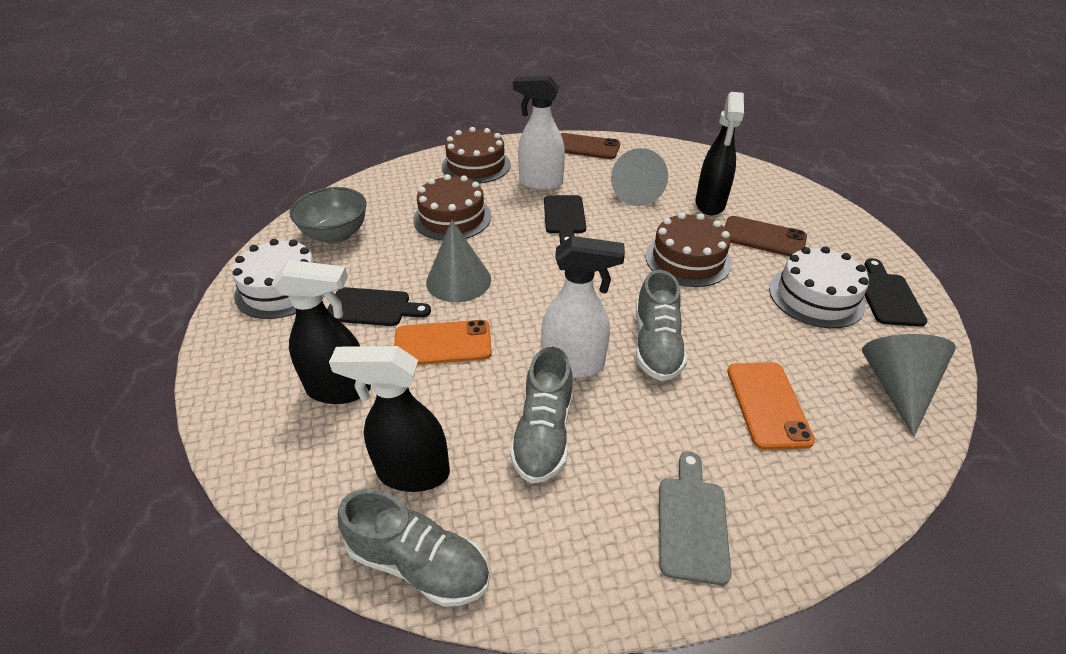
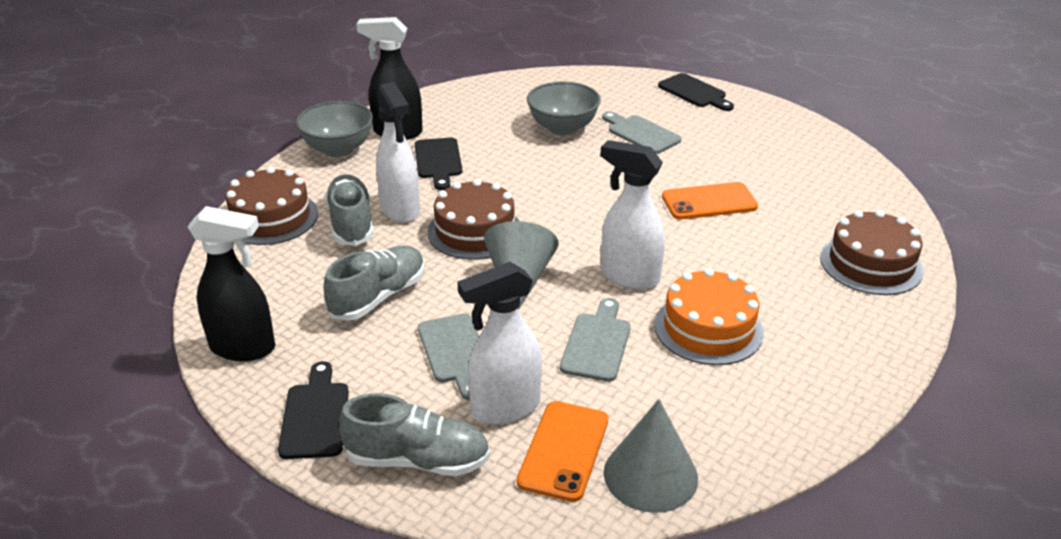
black spray bottle: 3 -> 2
brown phone: 2 -> 0
grey bowl: 1 -> 2
grey cone: 3 -> 2
grey cutting board: 1 -> 3
orange cake: 0 -> 1
white cake: 2 -> 0
white spray bottle: 2 -> 3

